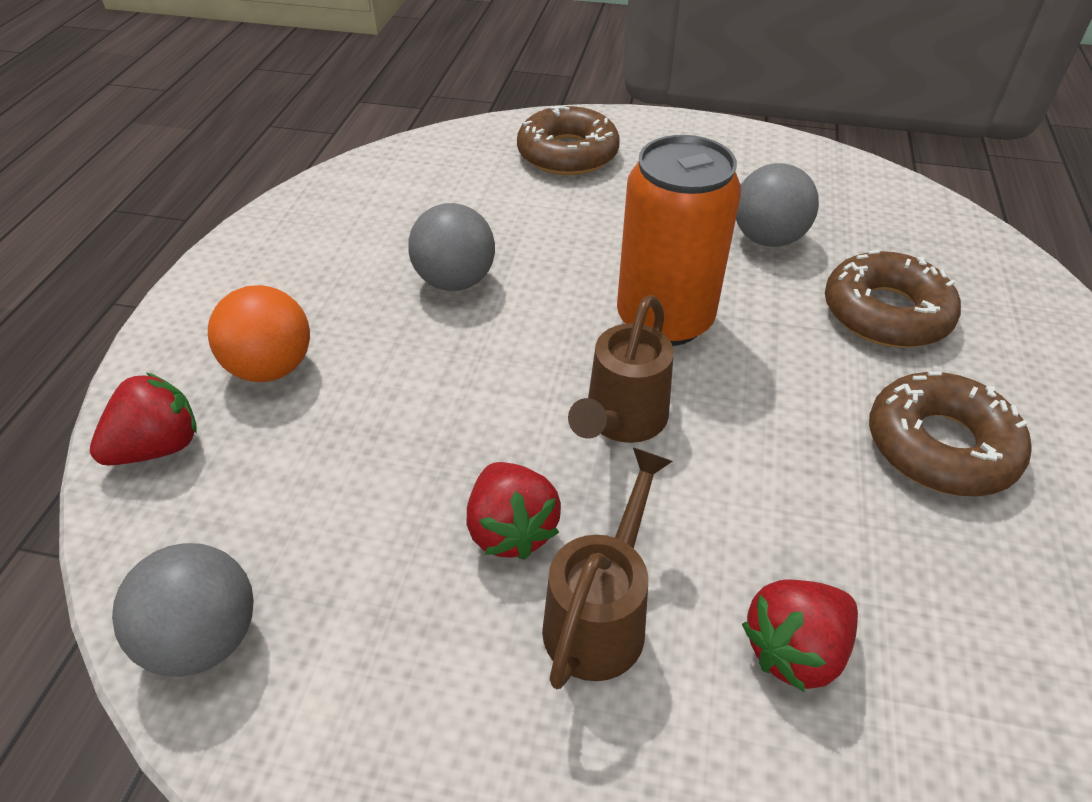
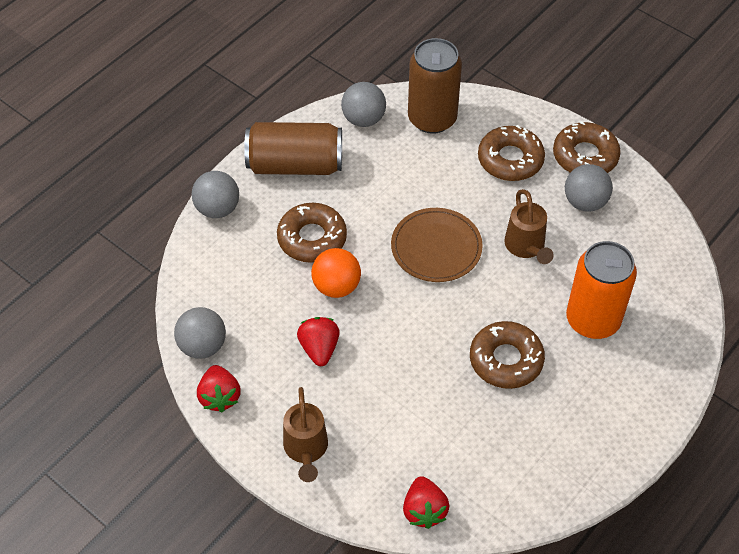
brown can: 0 -> 2
brown donut: 3 -> 4
brown plate: 0 -> 1
grey ball: 3 -> 4

